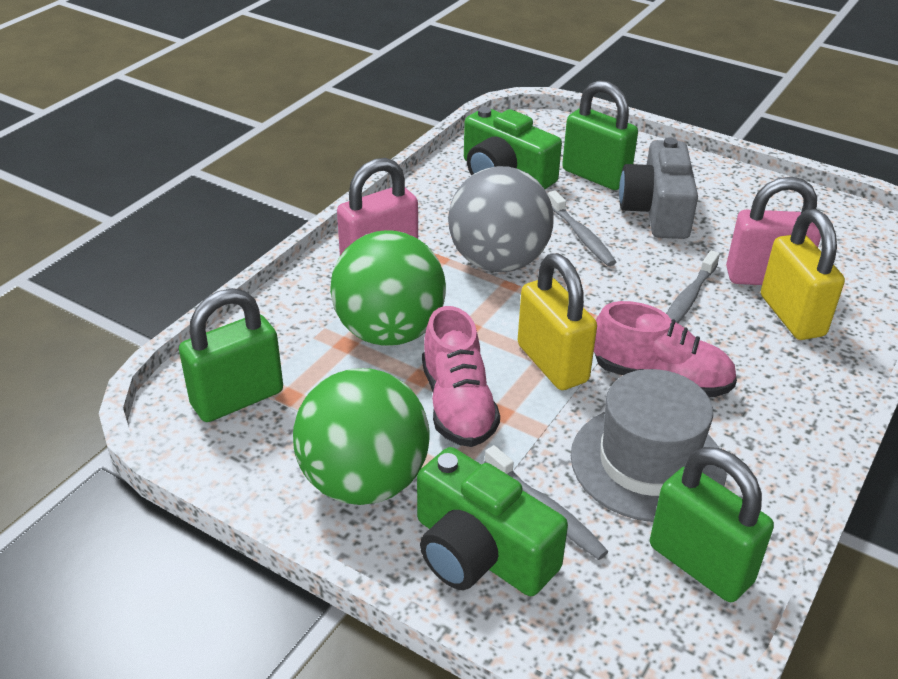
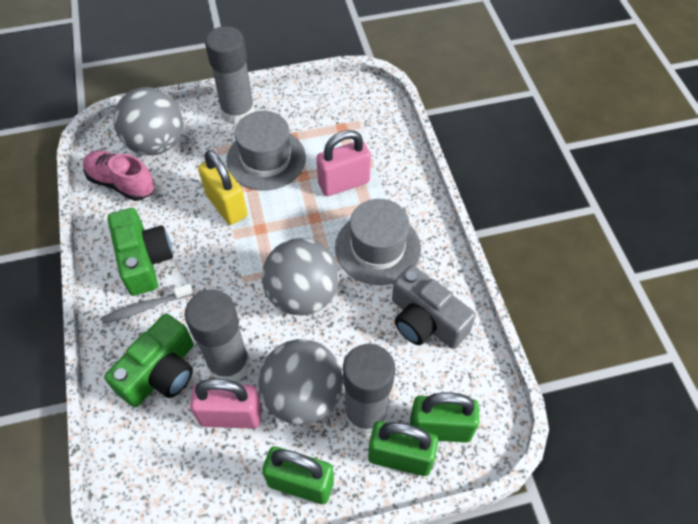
green ball: 2 -> 0
grey ball: 1 -> 3
grey glue stick: 0 -> 3
grey hat: 1 -> 2
grey toothbrush: 3 -> 1
pink shoe: 2 -> 1
yellow padlock: 2 -> 1

